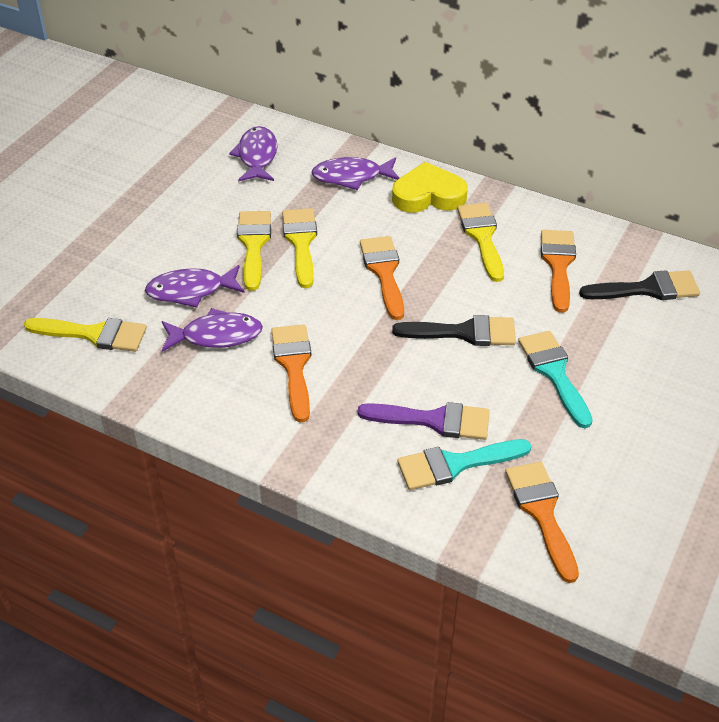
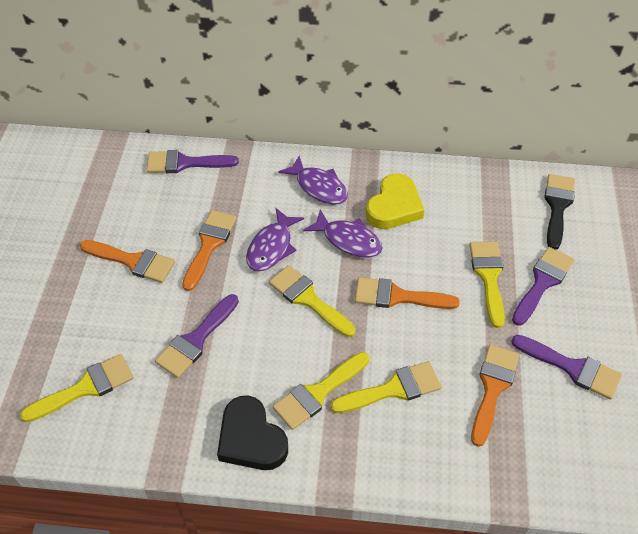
black brush: 2 -> 1
black heart: 0 -> 1
purple brush: 1 -> 4
purple fish: 4 -> 3
turquoise brush: 2 -> 0
yellow brush: 4 -> 5

